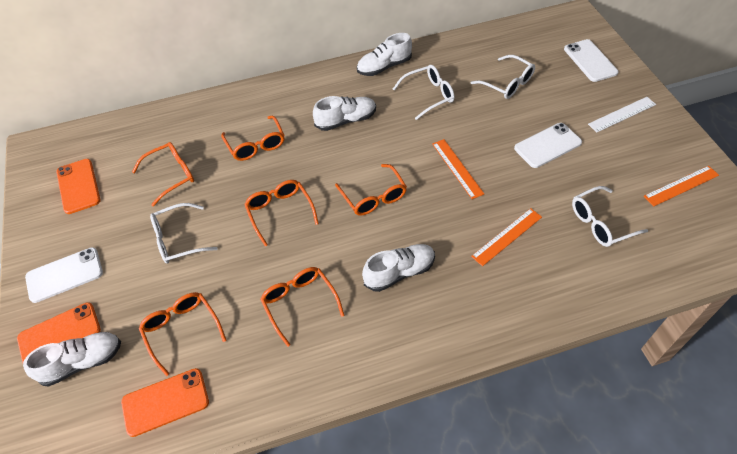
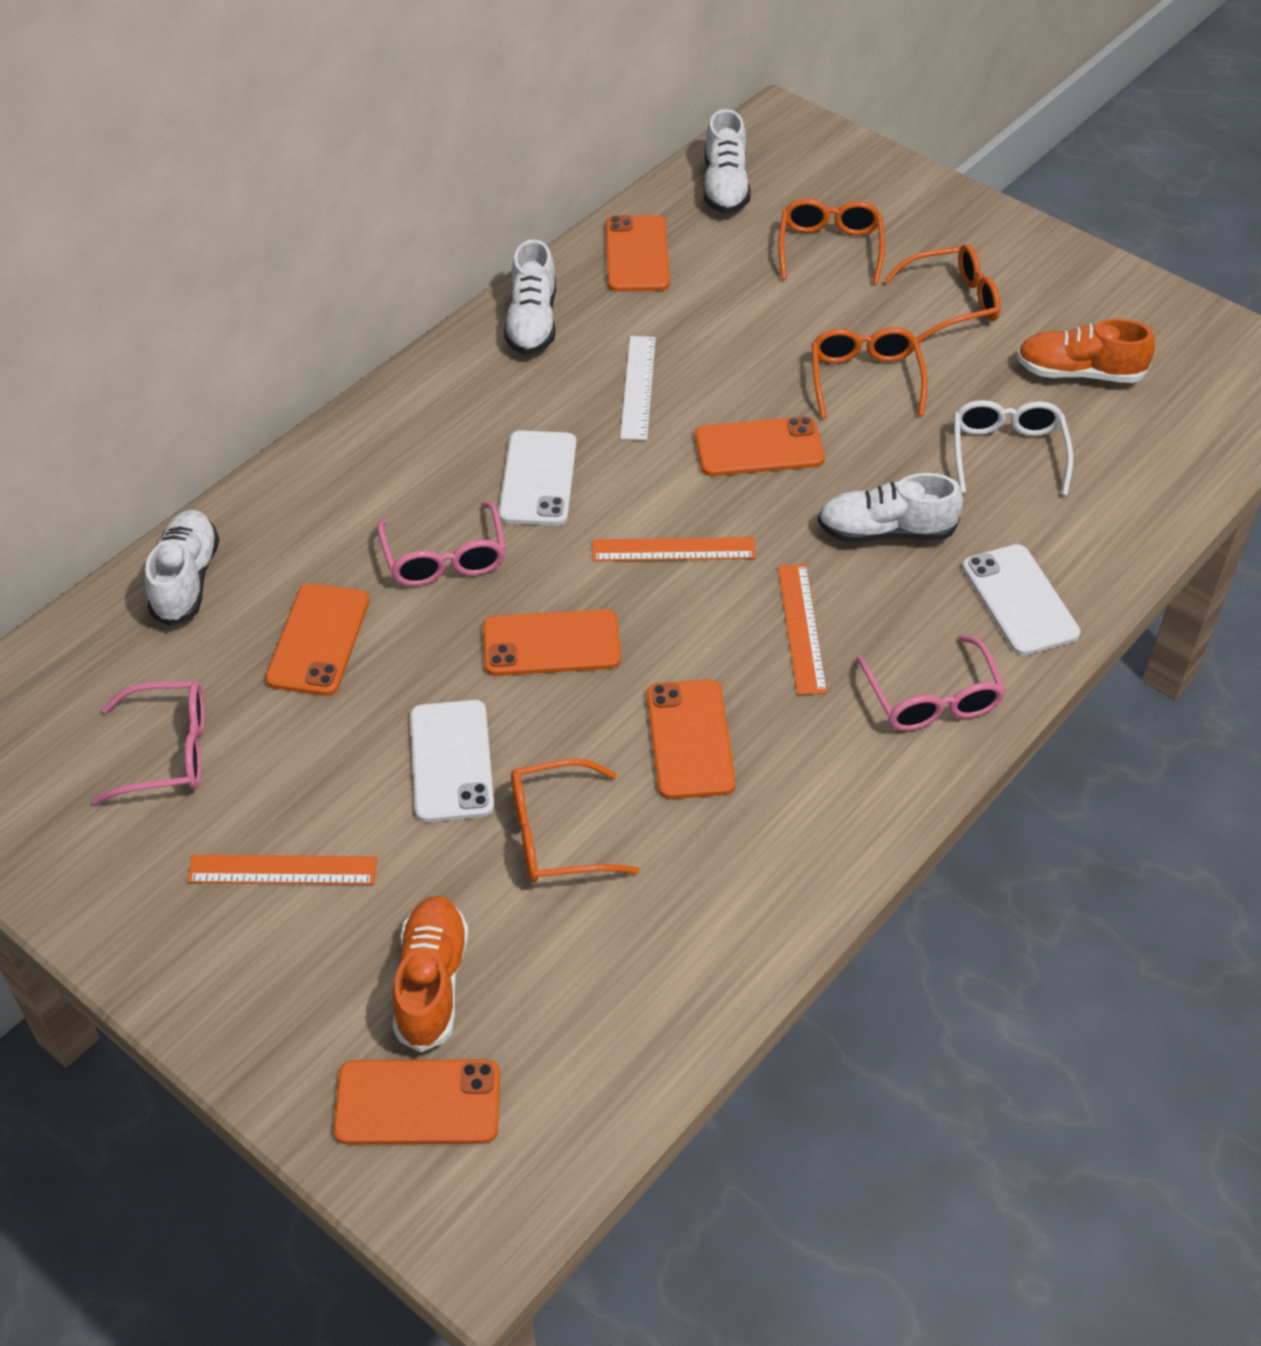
orange glasses: 6 -> 4
orange phone: 3 -> 6
orange shoe: 0 -> 2
pink glasses: 0 -> 3
white glasses: 4 -> 1

